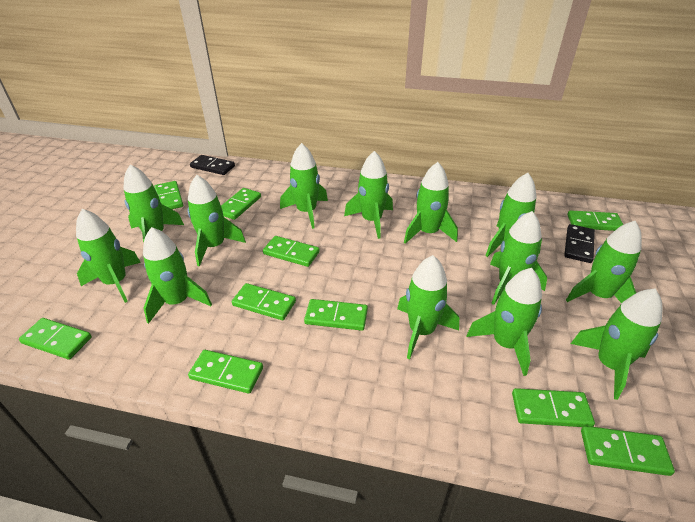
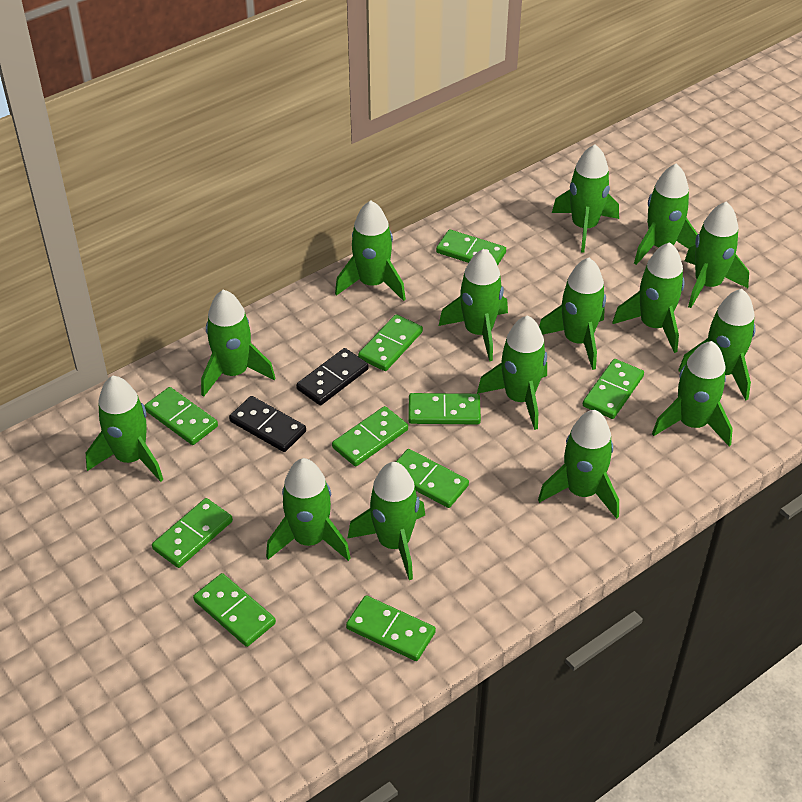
green rocket: 13 -> 15

